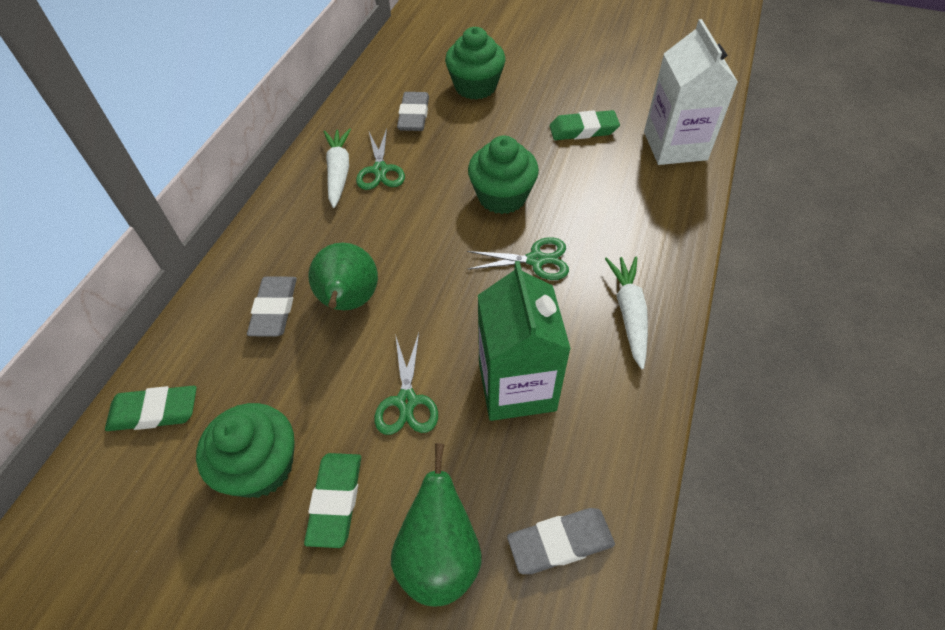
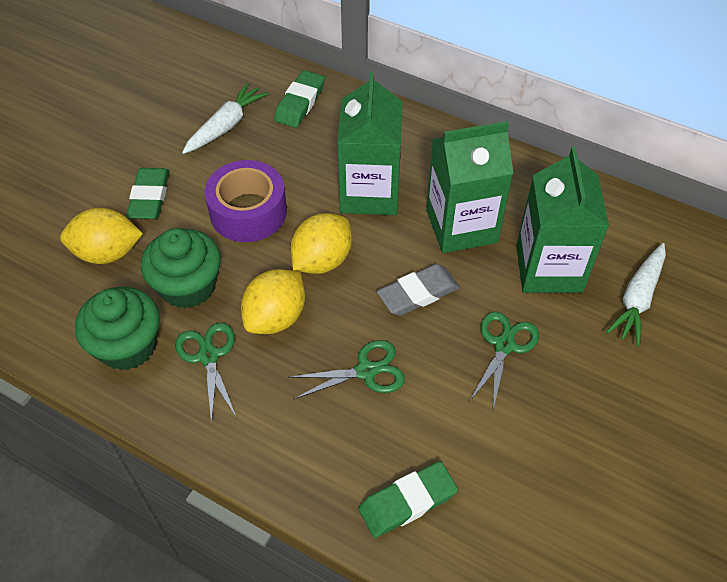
green carton: 1 -> 3
green cupcake: 3 -> 2
green pear: 2 -> 0
grey eraser: 3 -> 1
purple tape: 0 -> 1
white carton: 1 -> 0
yellow lemon: 0 -> 3

